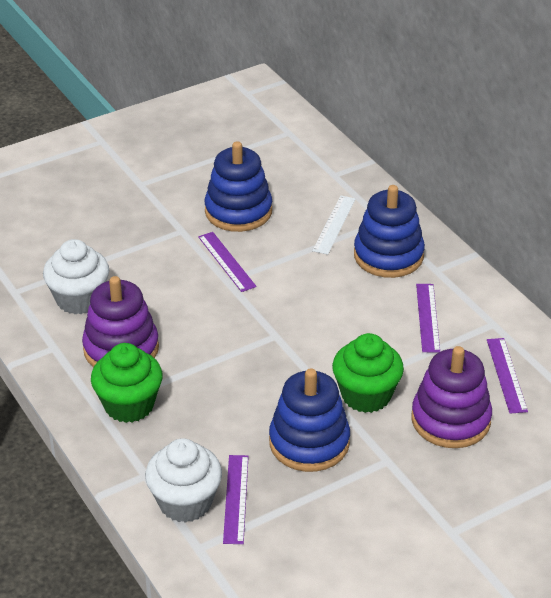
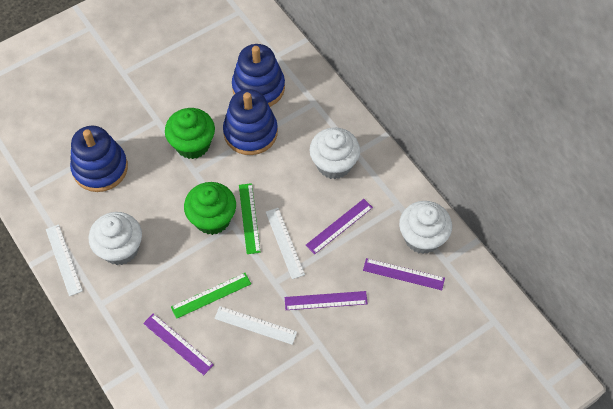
green ruler: 0 -> 2
purple stacking toy: 2 -> 0
white cupcake: 2 -> 3
white ruler: 1 -> 3

